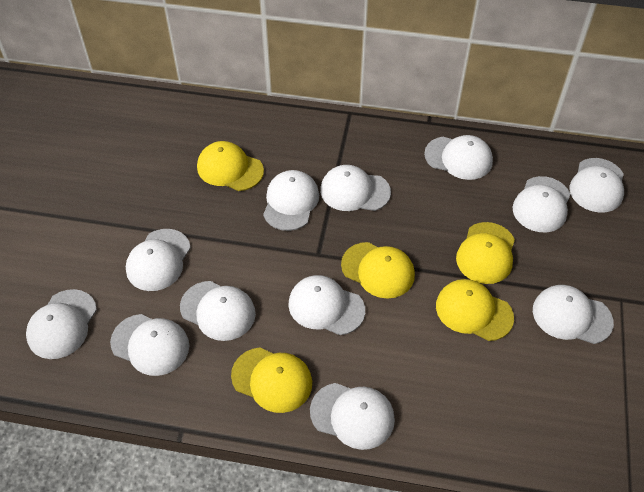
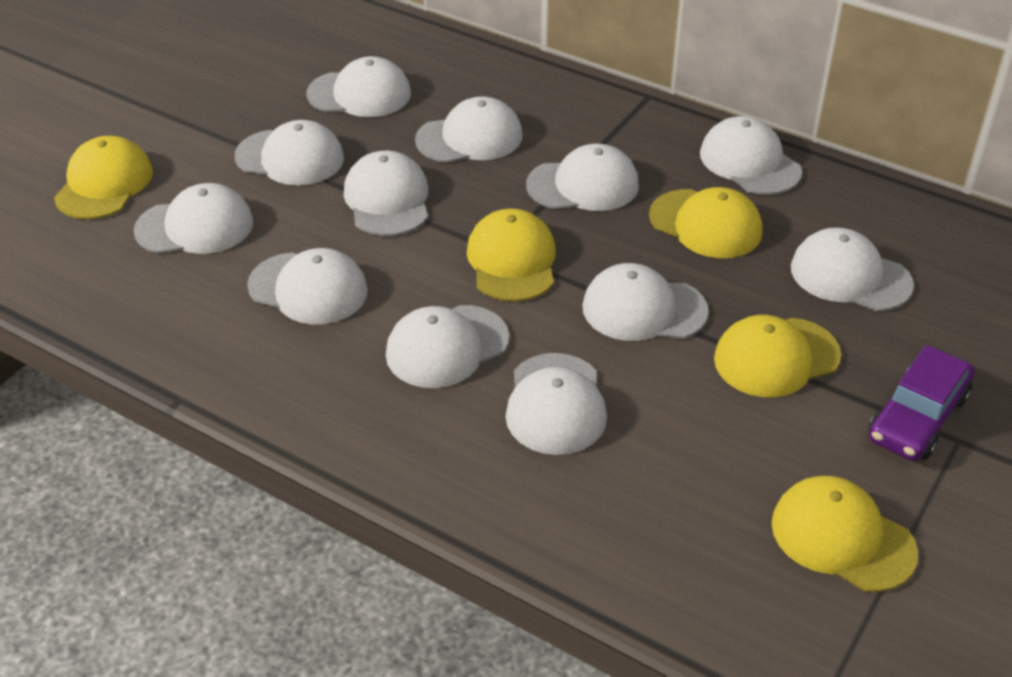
purple car: 0 -> 1

